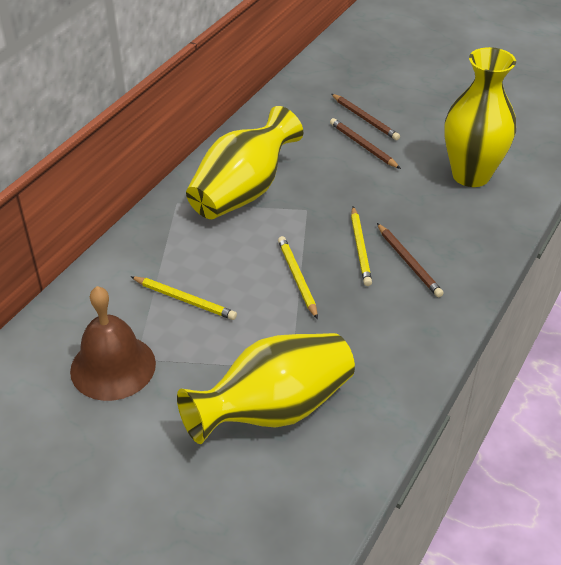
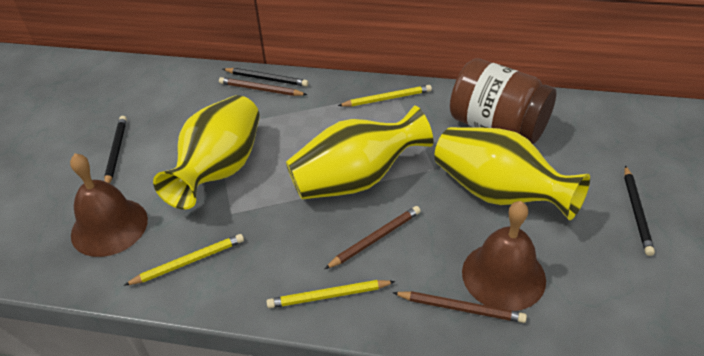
black pencil: 0 -> 3
brown bell: 1 -> 2
brown jar: 0 -> 1

